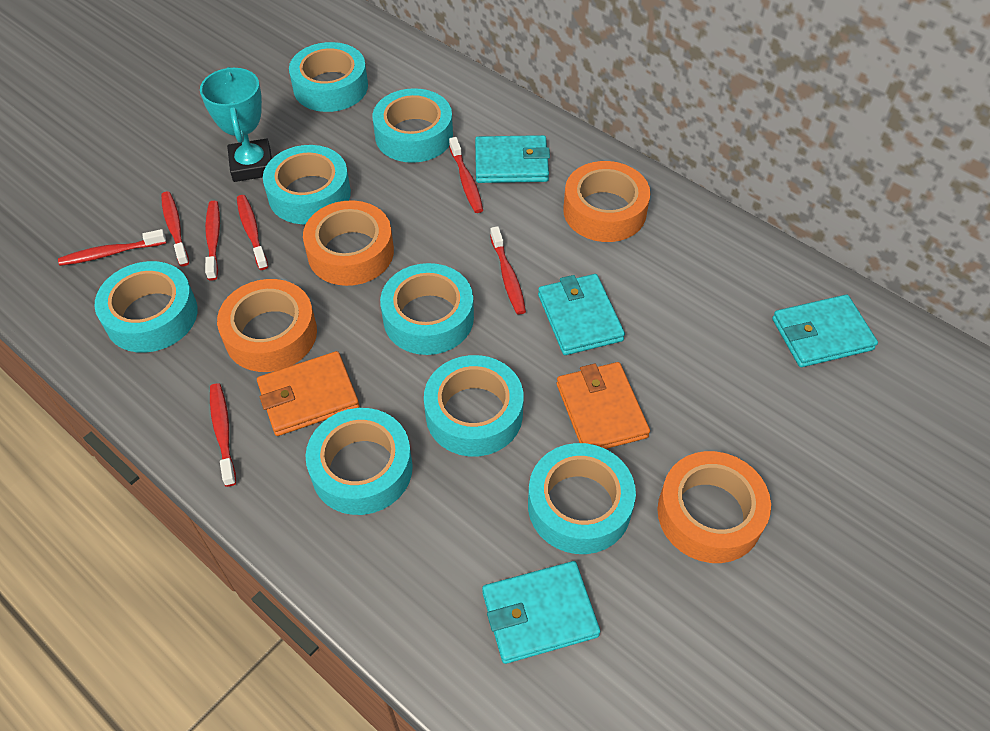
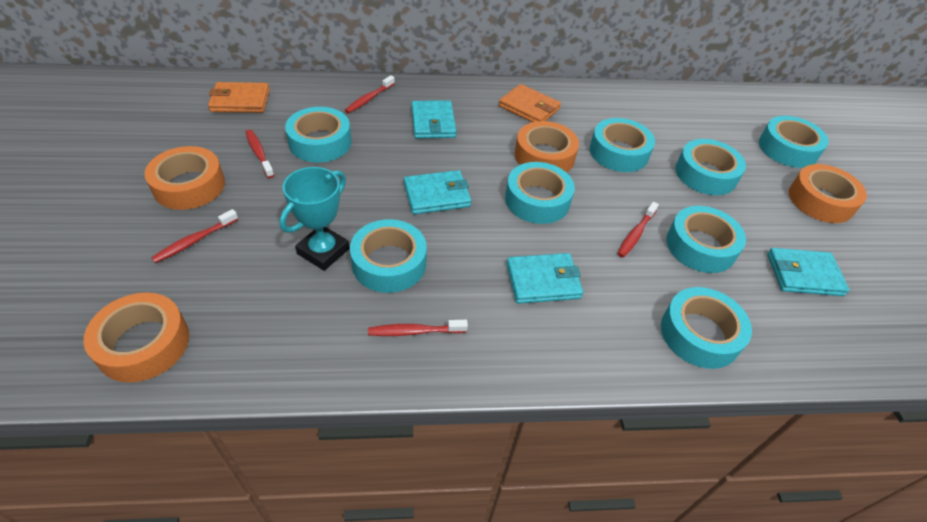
red toothbrush: 7 -> 5

